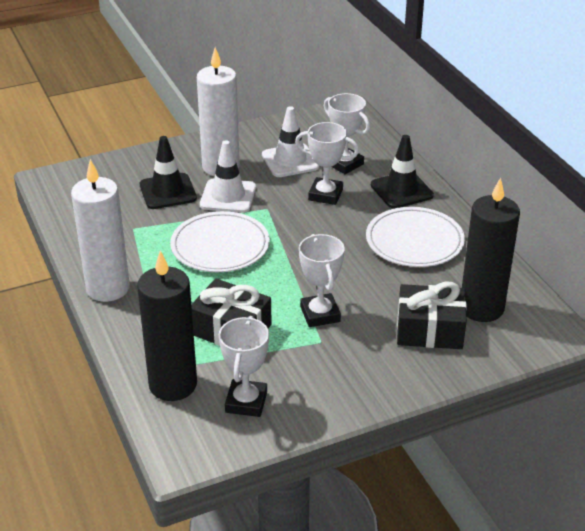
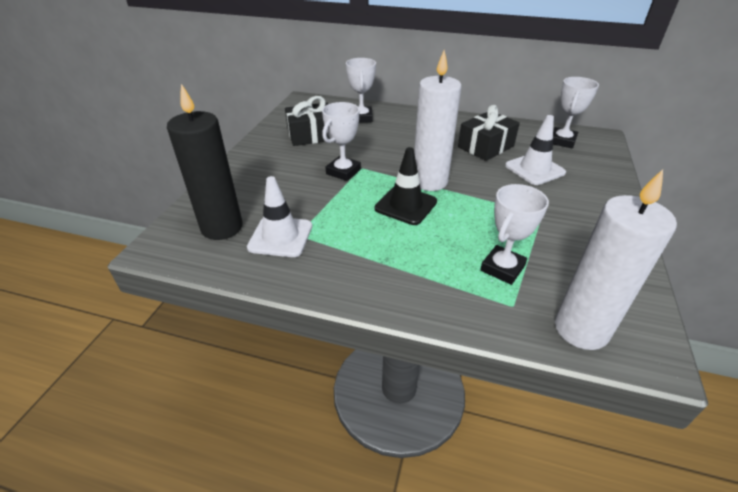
black candle: 2 -> 1
black traffic cone: 2 -> 1
white plate: 2 -> 0

